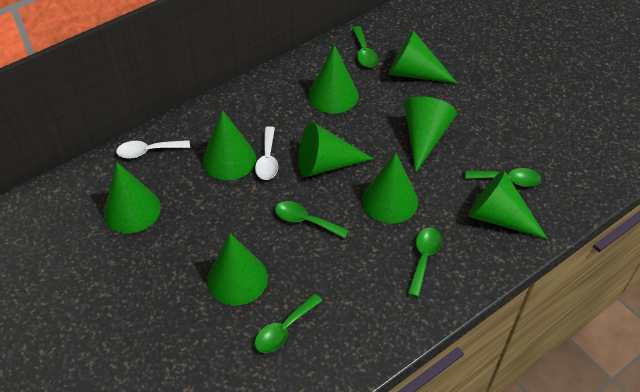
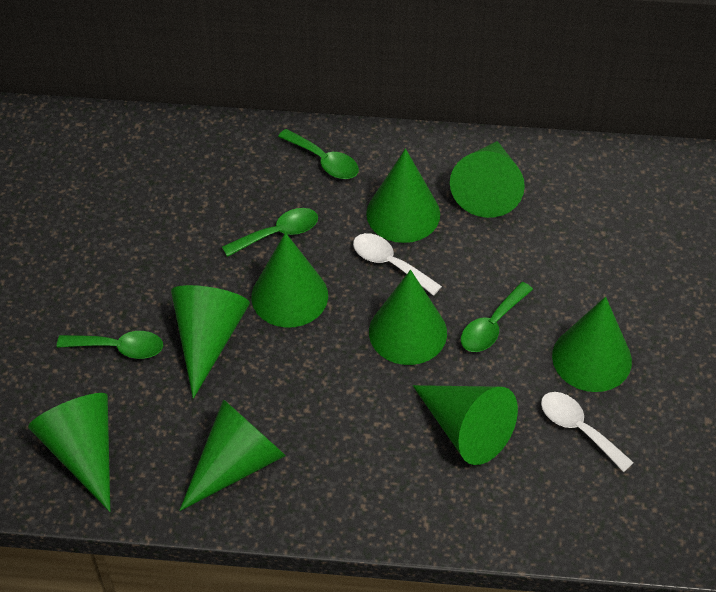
green spoon: 5 -> 4

